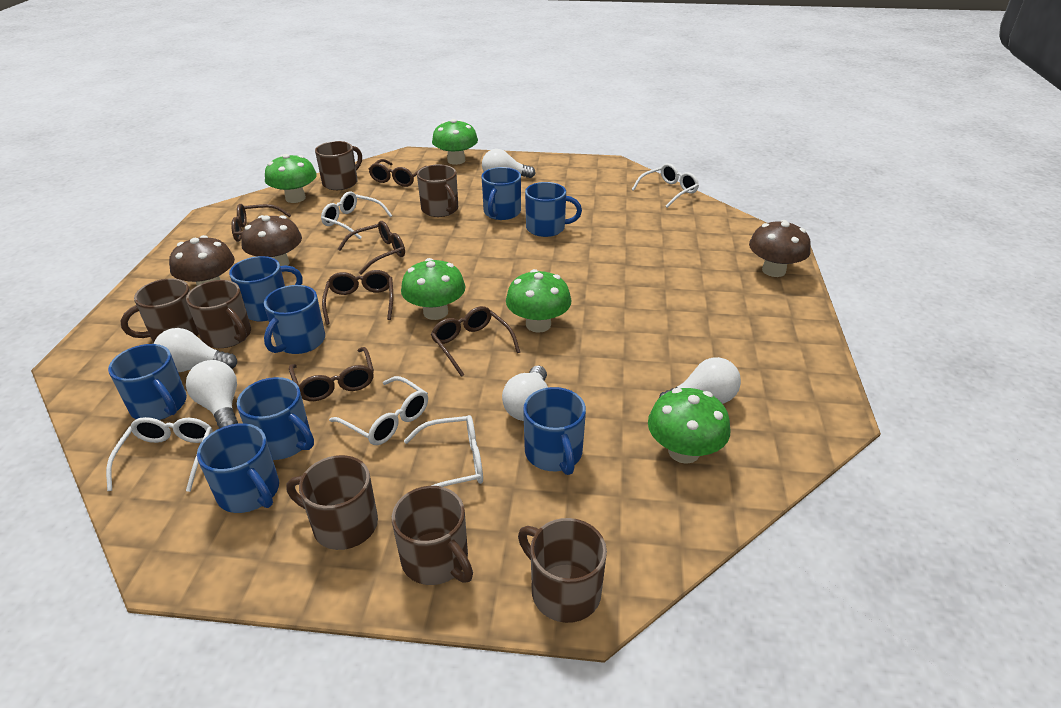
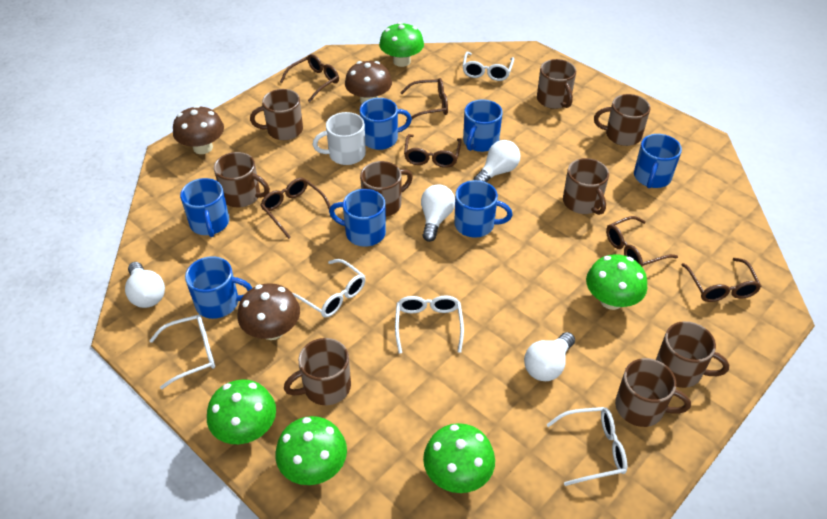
blue mug: 8 -> 7
brown mug: 7 -> 9
white light bulb: 5 -> 4
white mug: 0 -> 1

